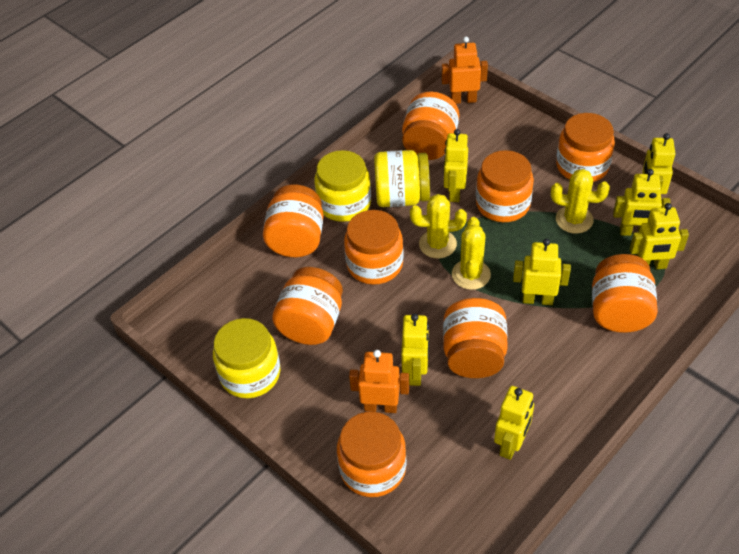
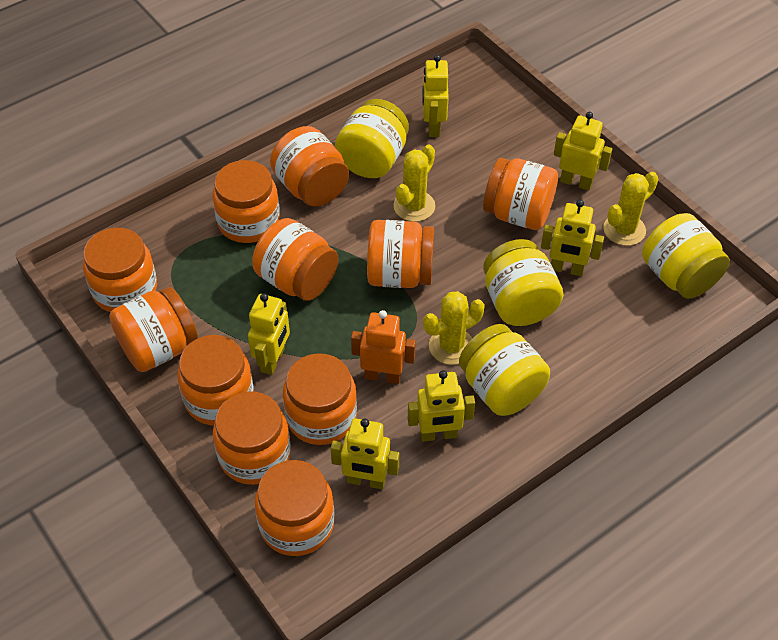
orange jar: 9 -> 11
orange robot: 2 -> 1
yellow jar: 3 -> 4
yellow robot: 7 -> 6

